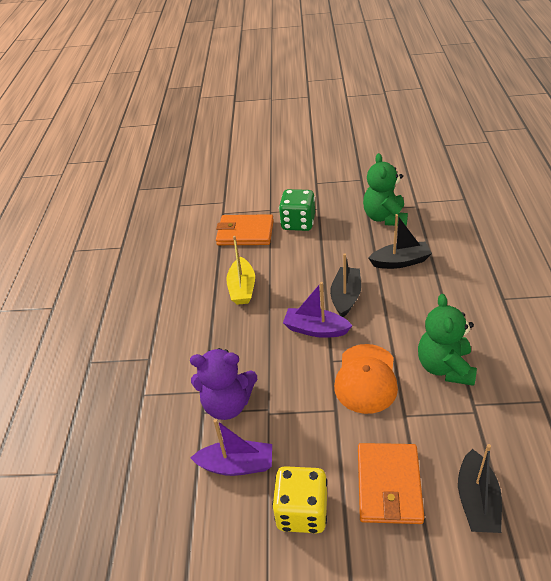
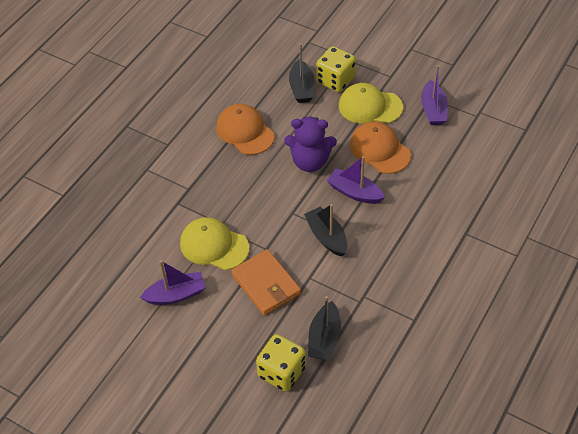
green dice: 1 -> 0
green teddy bear: 2 -> 0
orange cap: 1 -> 2
orange wallet: 2 -> 1
purple boat: 2 -> 3
yellow boat: 1 -> 0
yellow cap: 0 -> 2
yellow dice: 1 -> 2

